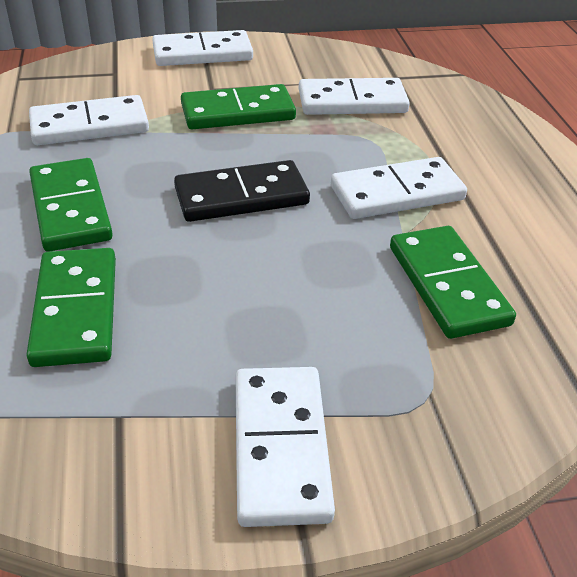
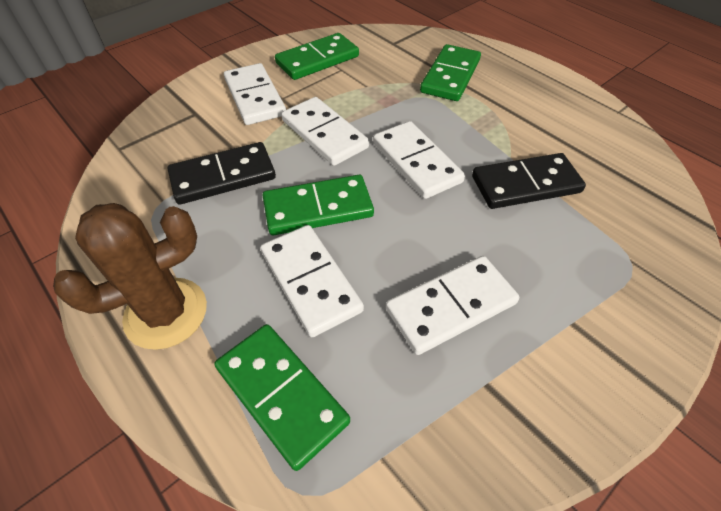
black domino: 1 -> 2
brown cactus: 0 -> 1

